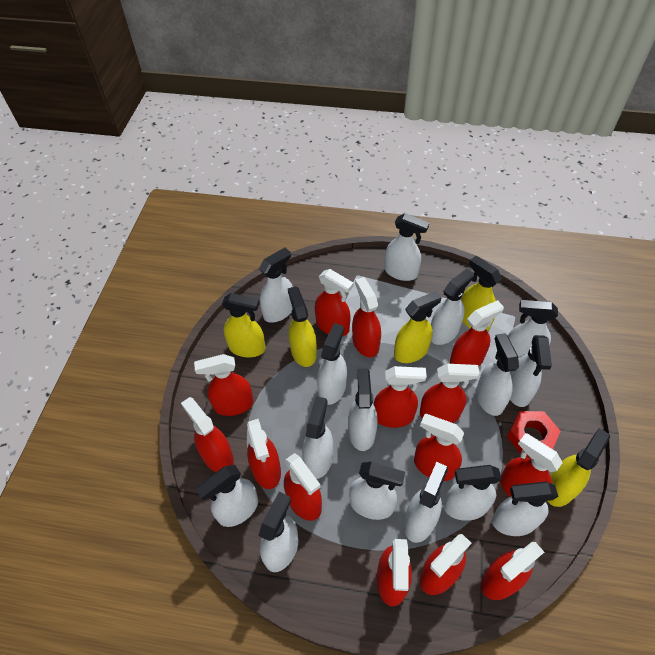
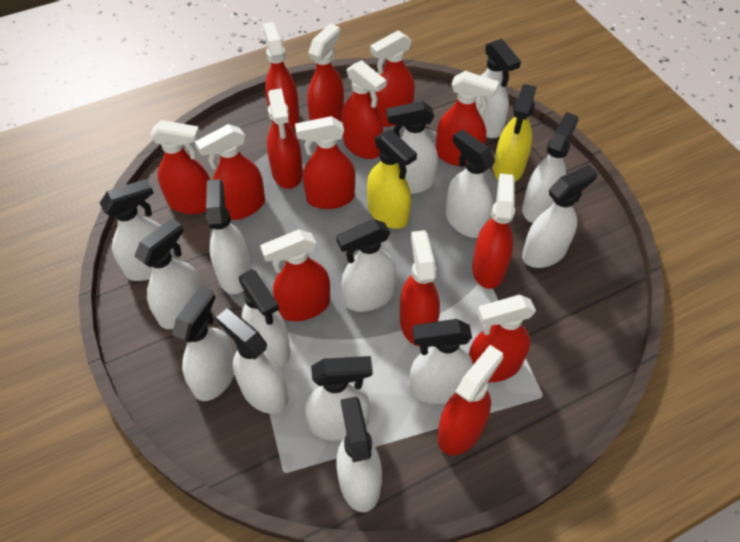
red nut: 1 -> 0
yellow spray bottle: 5 -> 2

